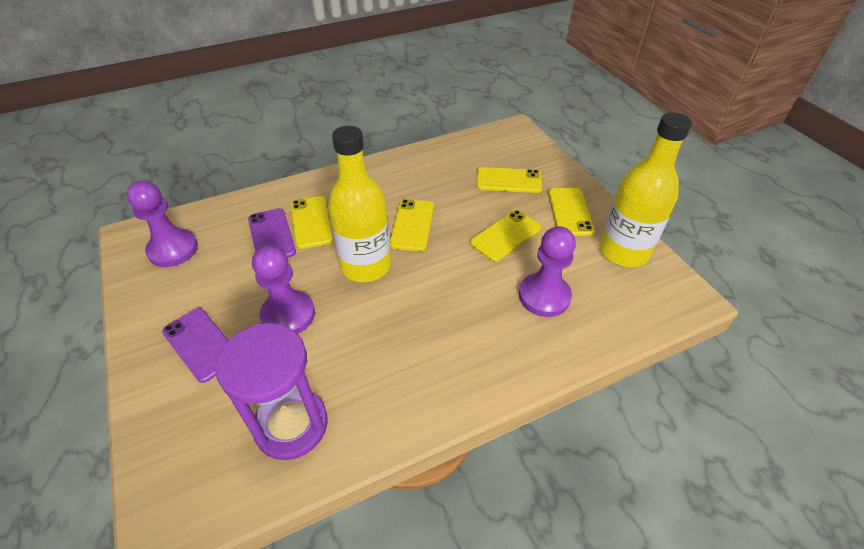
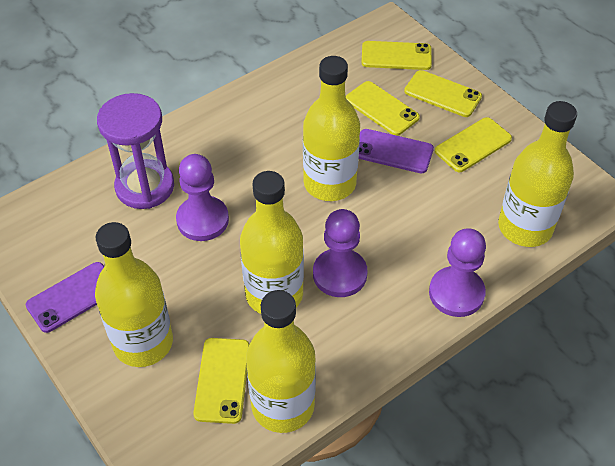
yellow bottle: 2 -> 5

